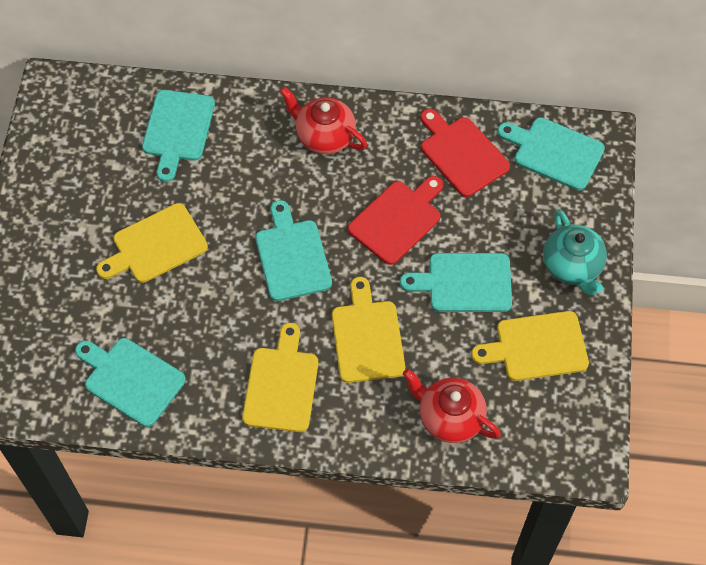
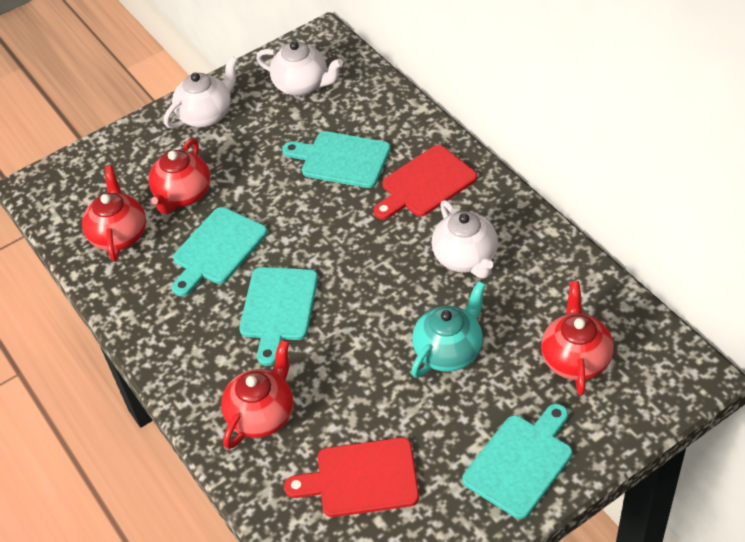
red teapot: 2 -> 4
turquoise cutting board: 5 -> 4
white teapot: 0 -> 3
yellow cutting board: 4 -> 0

